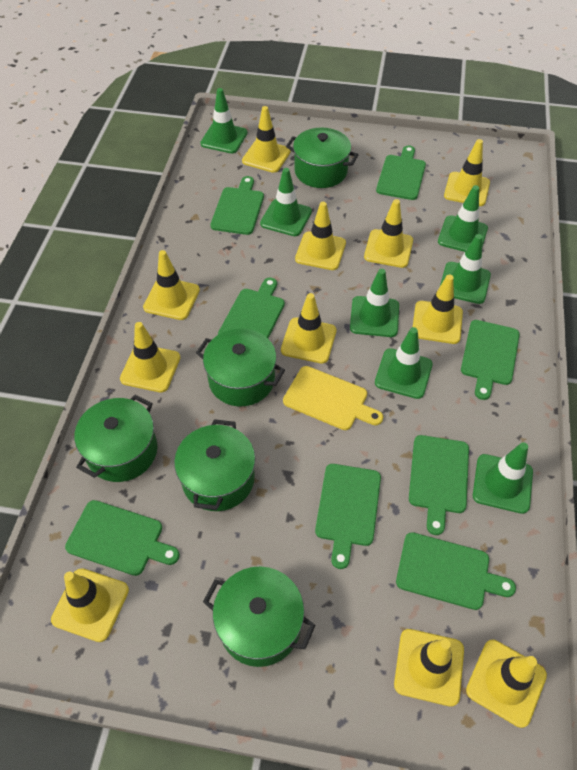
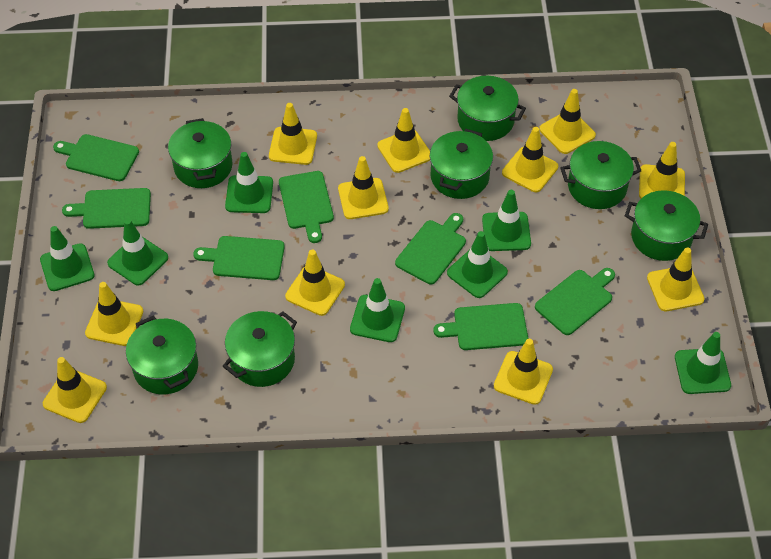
green cutting board: 8 -> 7
green pot: 5 -> 7
yellow cutting board: 1 -> 0

